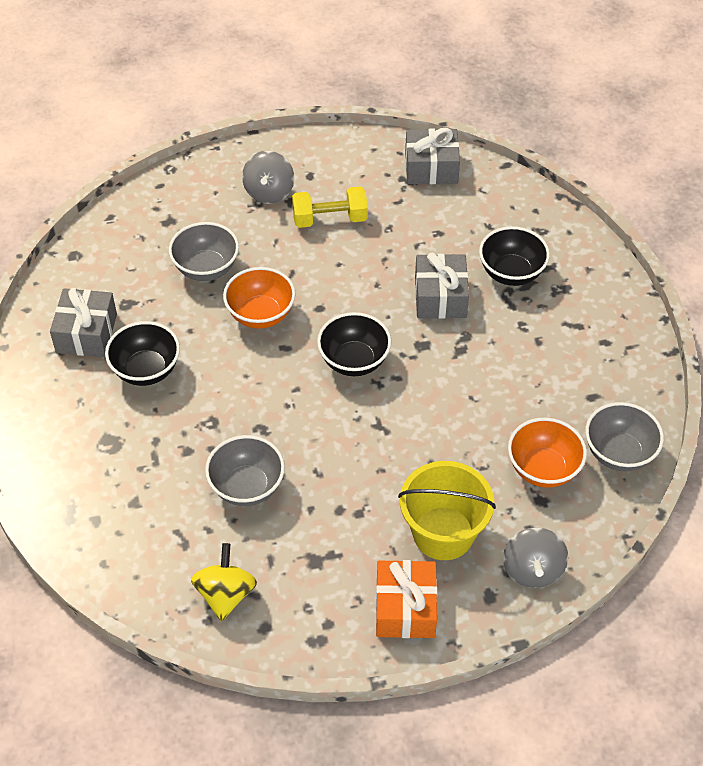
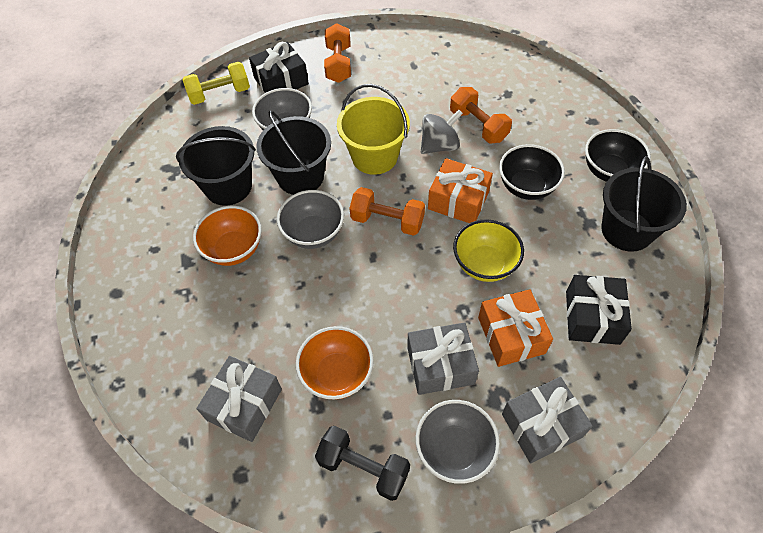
black bowl: 3 -> 2
black bucket: 0 -> 3
black dumbbell: 0 -> 1
black gift: 0 -> 2
grey spinning top: 2 -> 1
orange dumbbell: 0 -> 3
orange gift: 1 -> 2
yellow bowl: 0 -> 1
yellow spinning top: 1 -> 0

